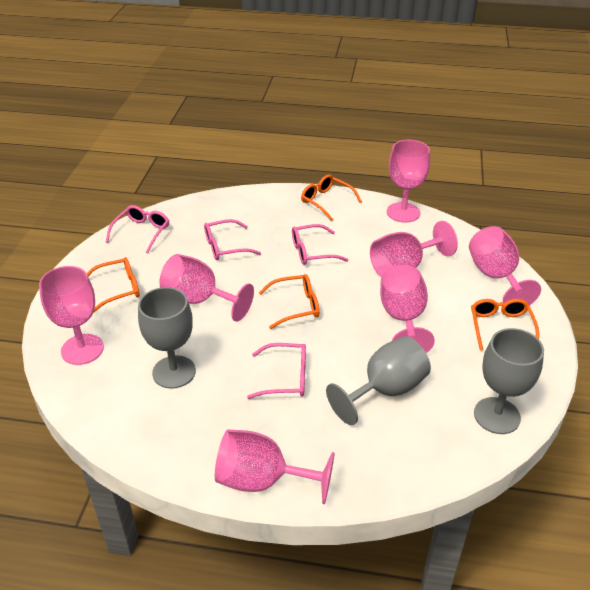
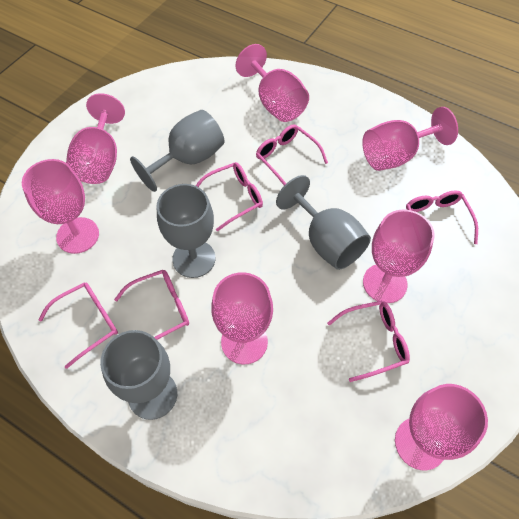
grey goblet: 3 -> 4
orange glasses: 4 -> 0
pink glasses: 4 -> 6

